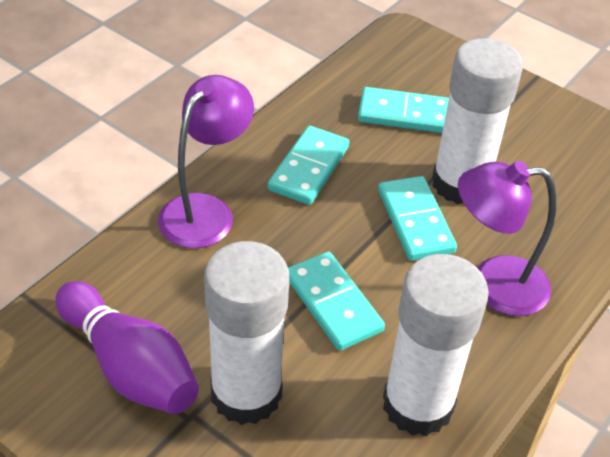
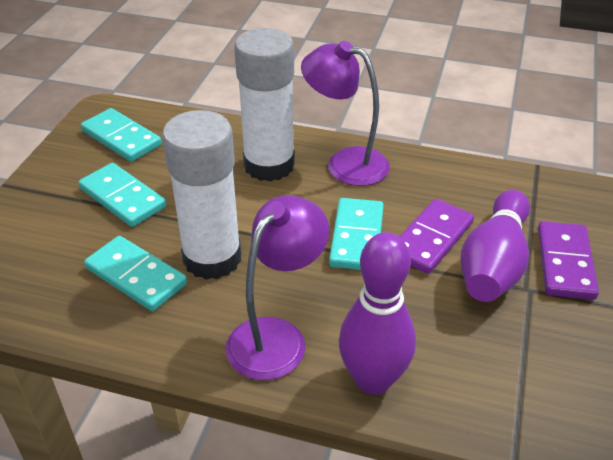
purple bowling pin: 1 -> 2
purple domino: 0 -> 2
white glue stick: 3 -> 2

